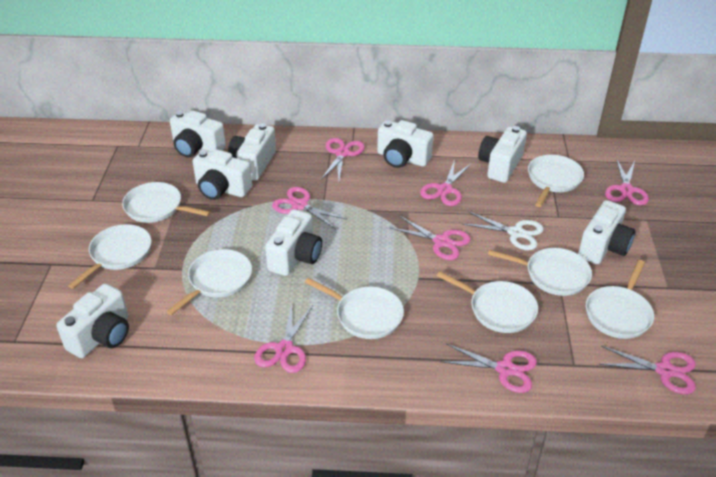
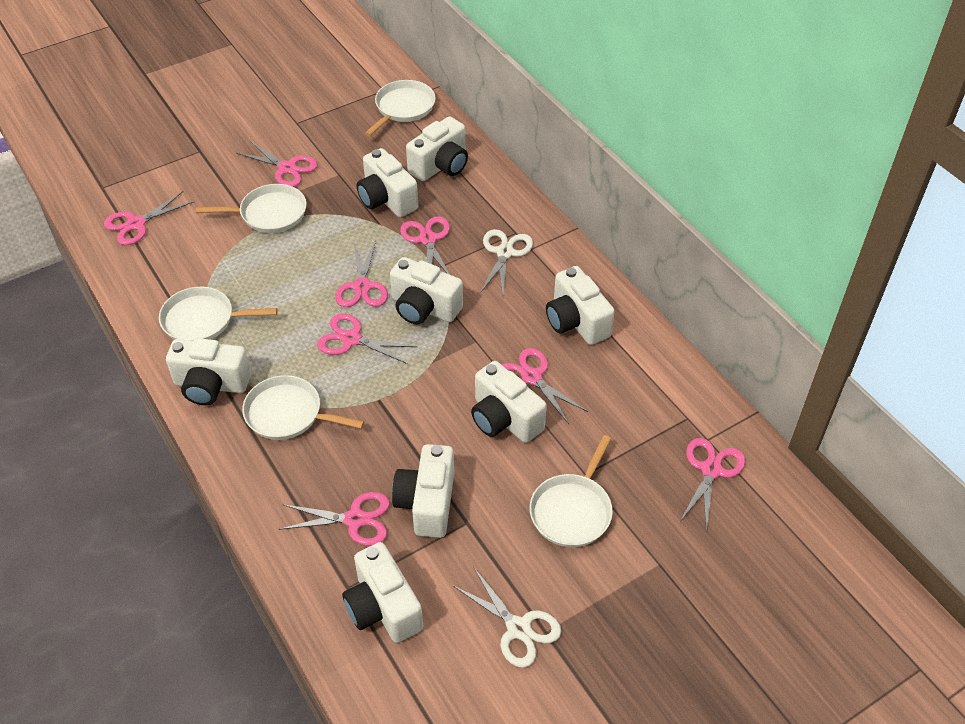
white pan: 8 -> 5
white scissors: 1 -> 2

